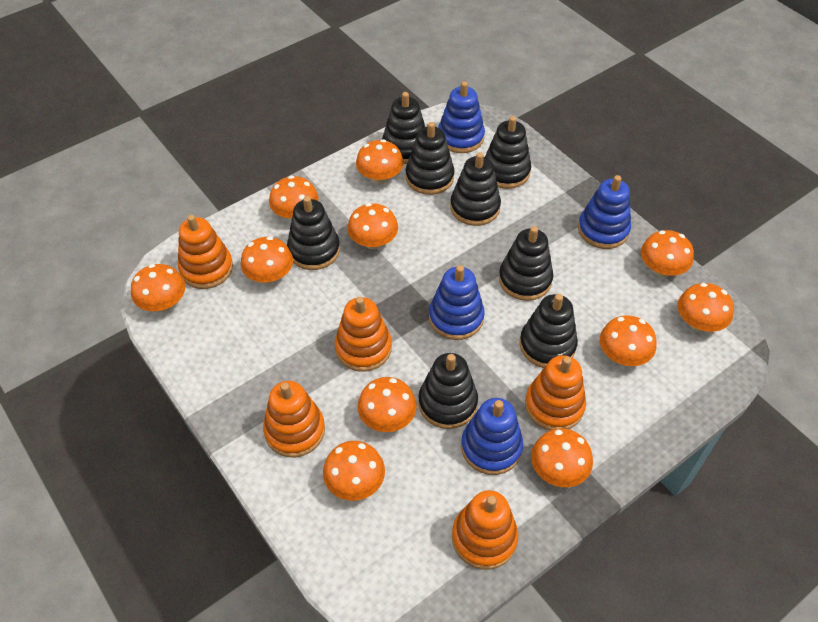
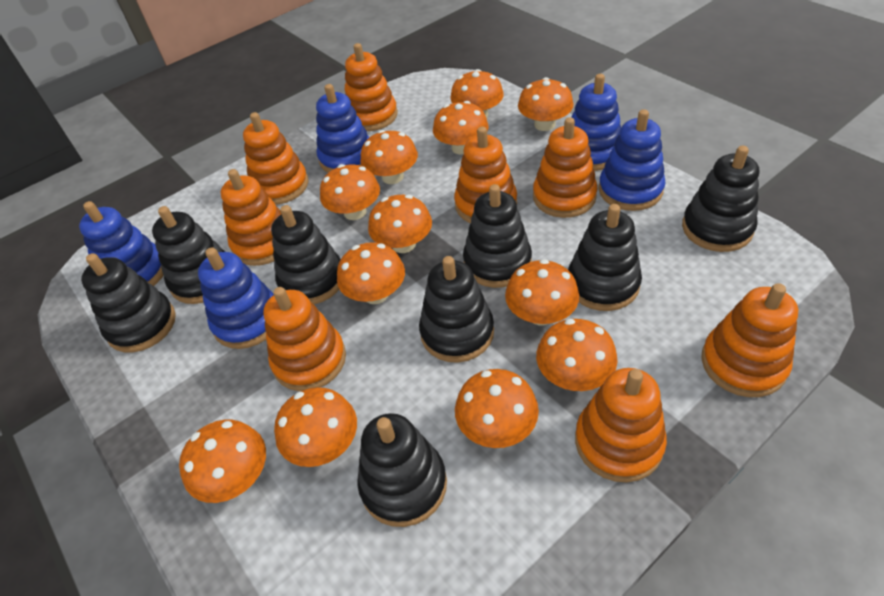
blue stacking toy: 4 -> 5
orange mushroom: 11 -> 12
orange stacking toy: 5 -> 8

